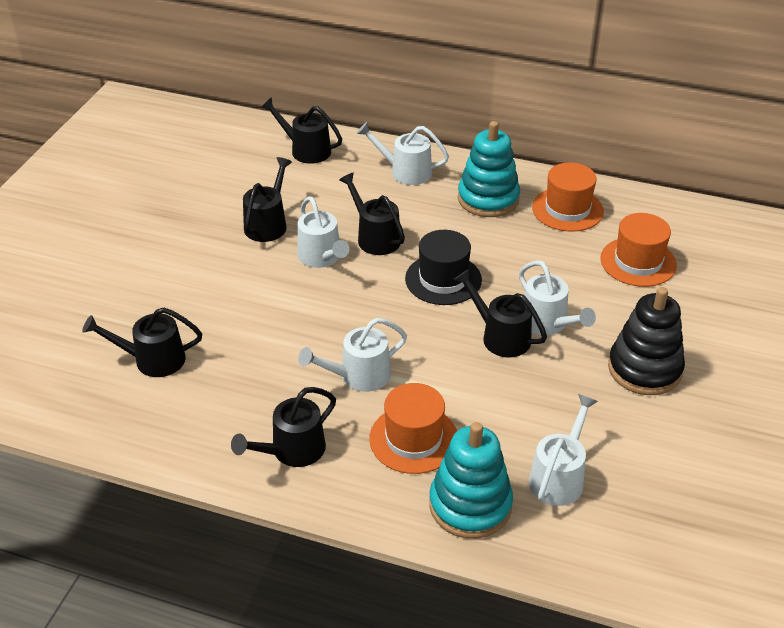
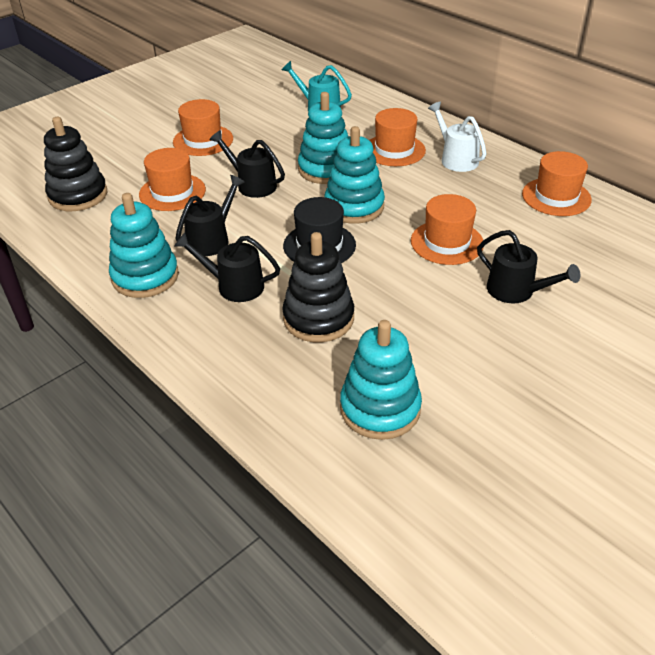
black stacking toy: 1 -> 2
black watering can: 6 -> 4
orange hat: 3 -> 5
turquoise stacking toy: 2 -> 4
turquoise watering can: 0 -> 1
white watering can: 5 -> 1

